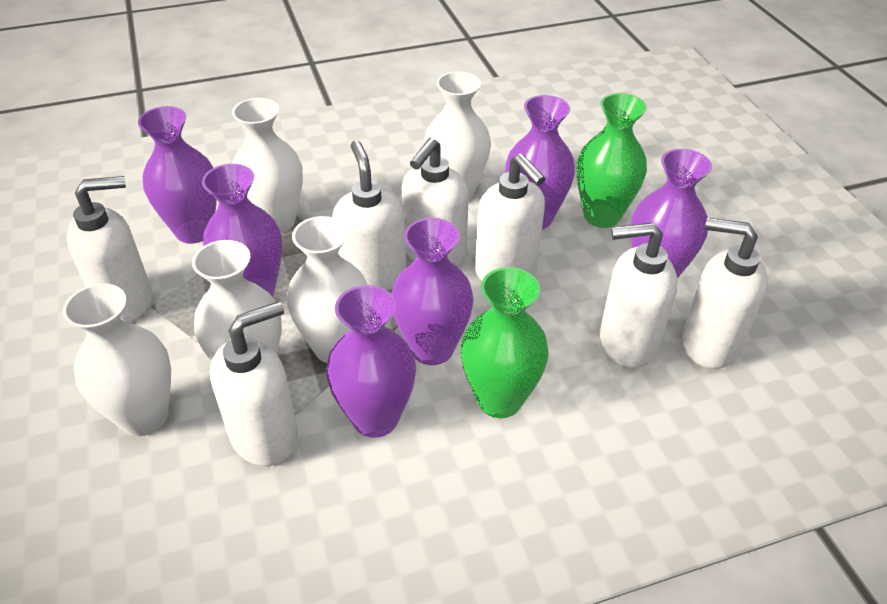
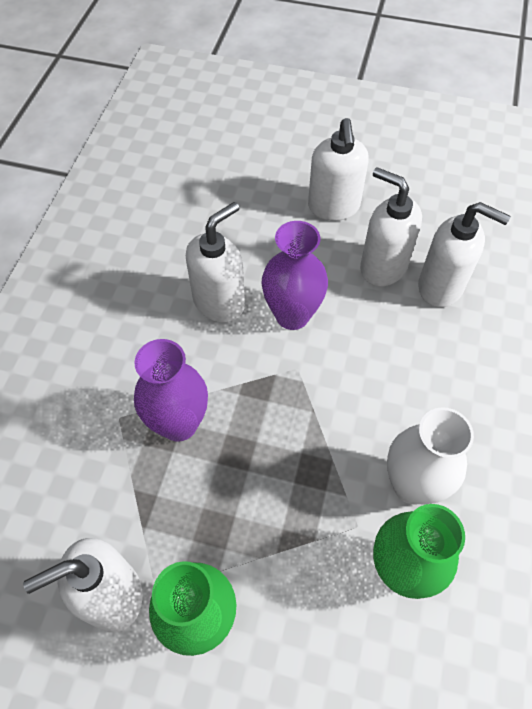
purple vase: 6 -> 2
white soap dispenser: 7 -> 5
white vase: 5 -> 1

